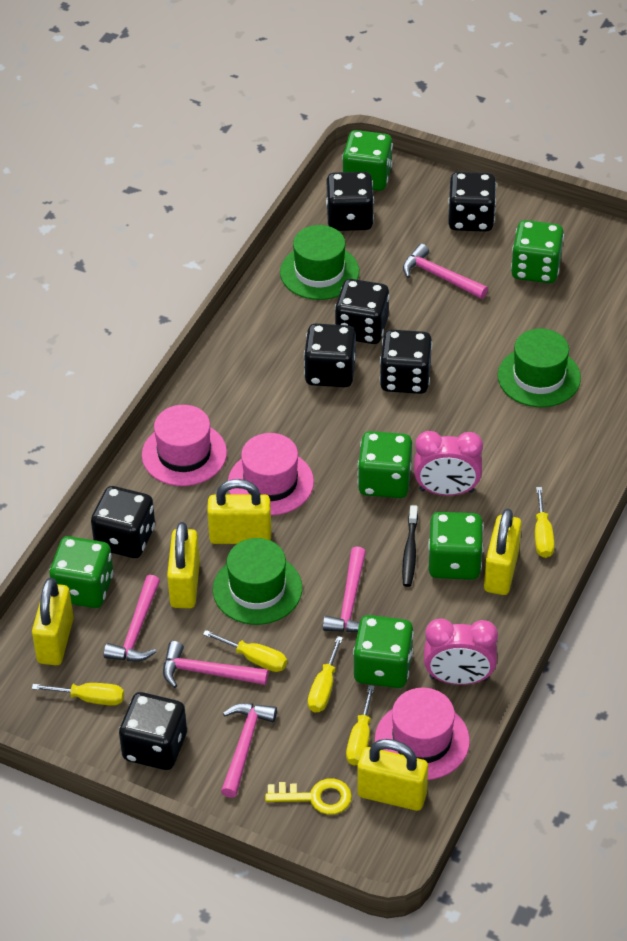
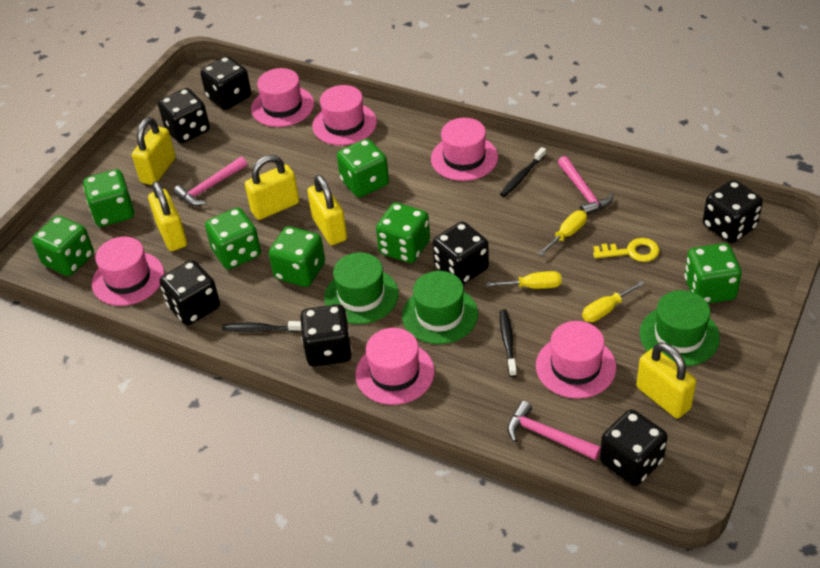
black toothbrush: 1 -> 3
green dice: 6 -> 7
pink clock: 2 -> 0
pink hammer: 5 -> 3
pink hat: 3 -> 6
yellow screwdriver: 5 -> 3

